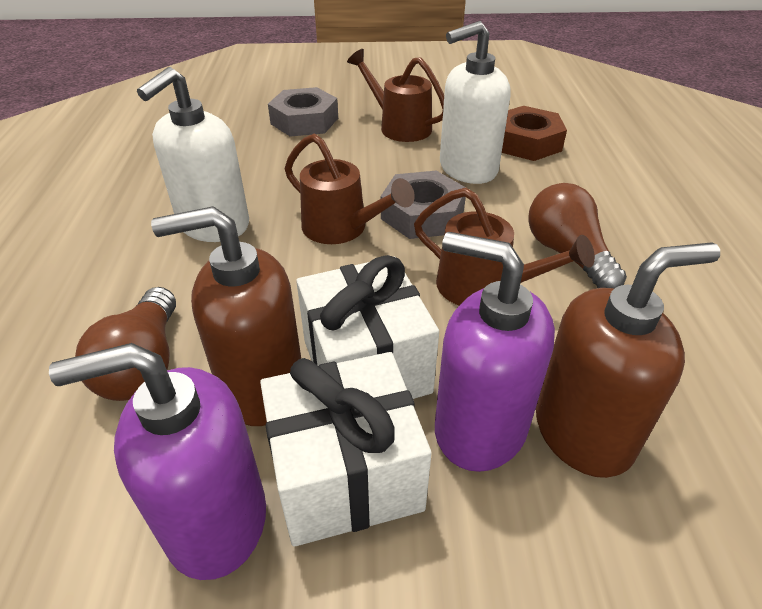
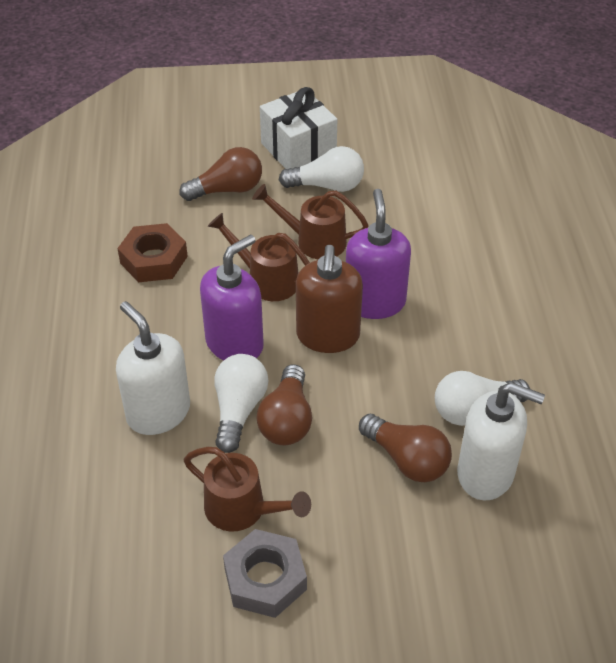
brown light bulb: 2 -> 3
brown soap dispenser: 2 -> 1
grey nut: 2 -> 1
white gift: 2 -> 1
white light bulb: 0 -> 3

